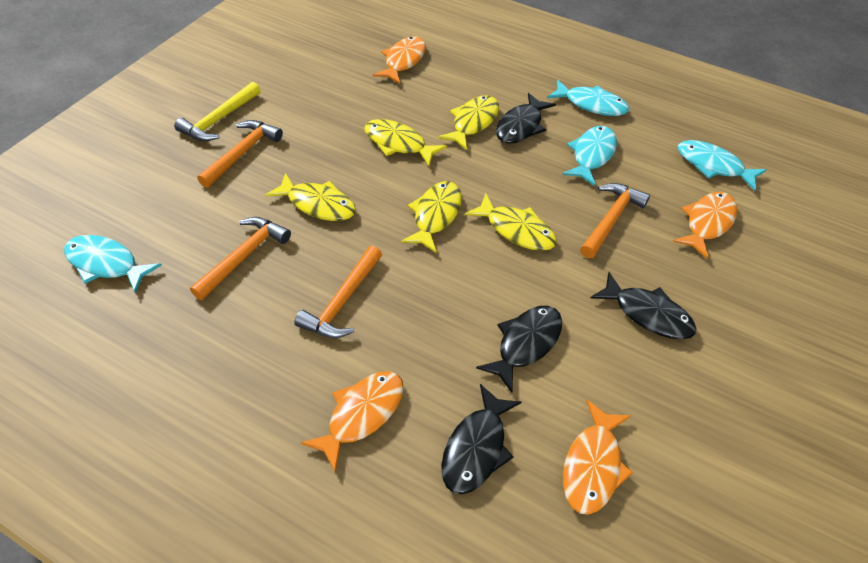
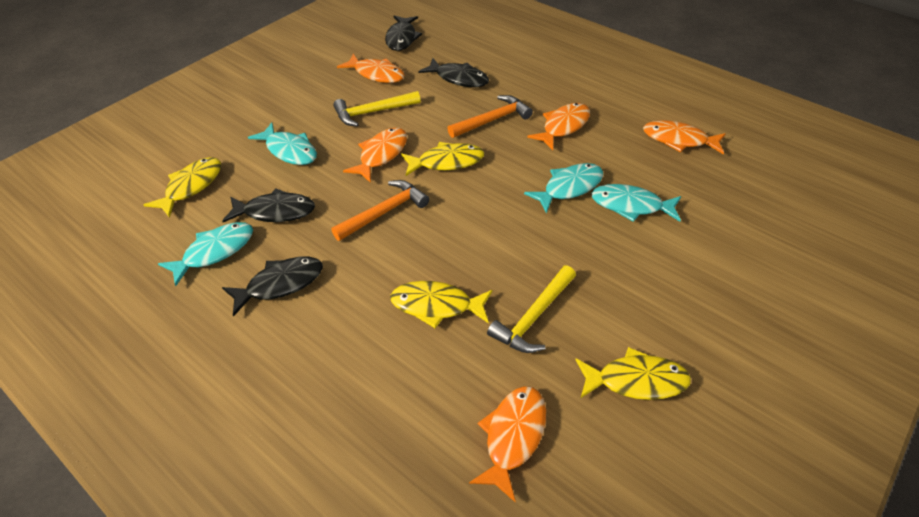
orange fish: 4 -> 5
orange hammer: 4 -> 2
yellow fish: 5 -> 4
yellow hammer: 1 -> 2

